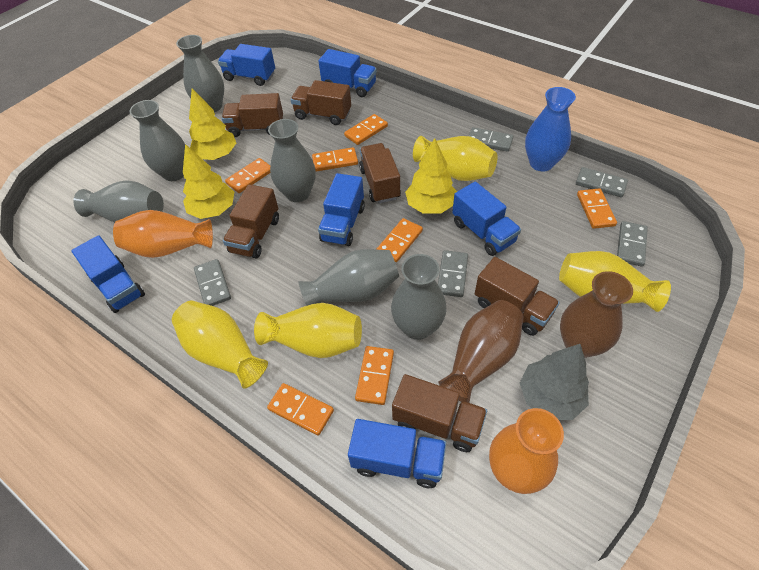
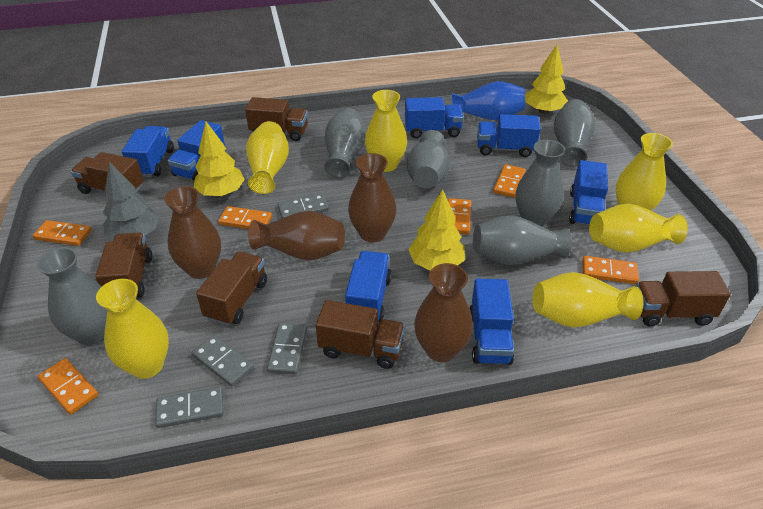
blue truck: 6 -> 7
brown vase: 2 -> 4
grey domino: 5 -> 4
orange domino: 7 -> 6
orange vase: 2 -> 0
yellow vase: 4 -> 6

